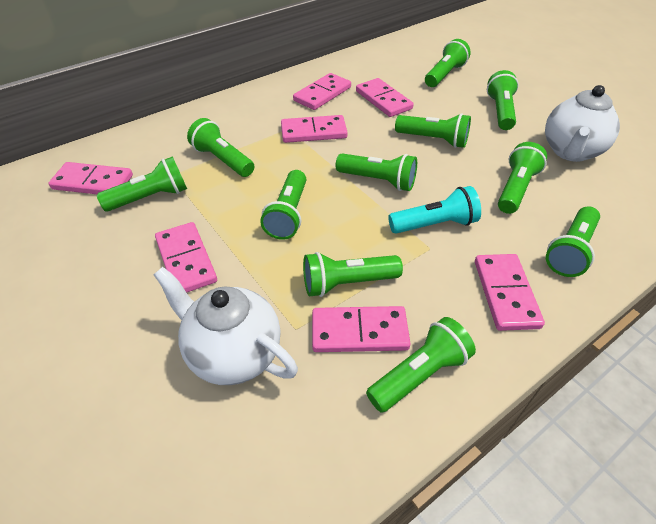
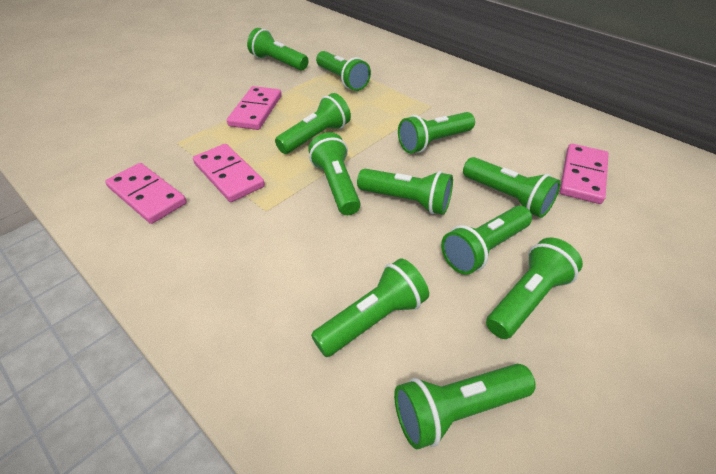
pink domino: 7 -> 4
turquoise flashlight: 1 -> 0
white teapot: 2 -> 0

